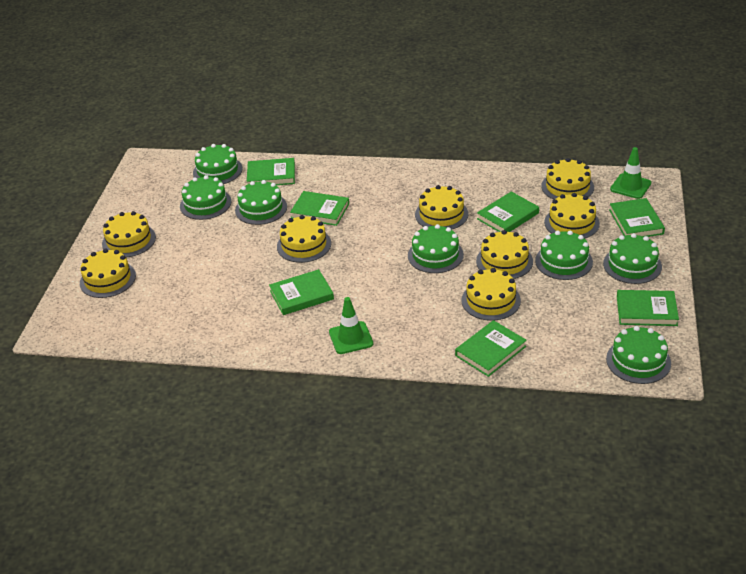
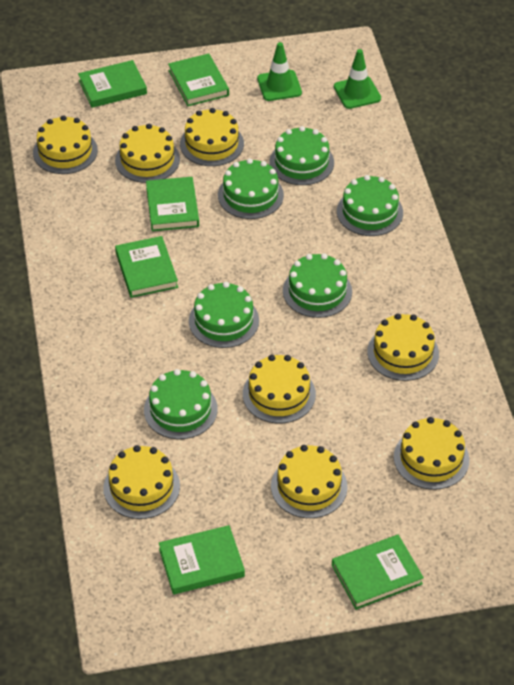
green book: 7 -> 6
green cake: 7 -> 6

